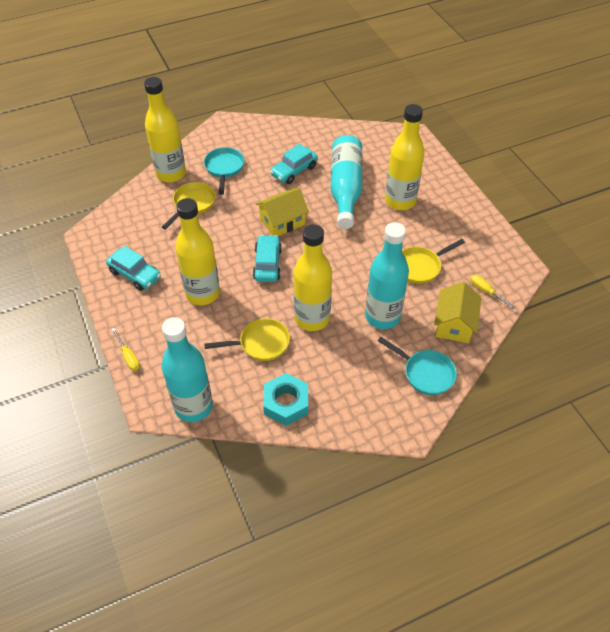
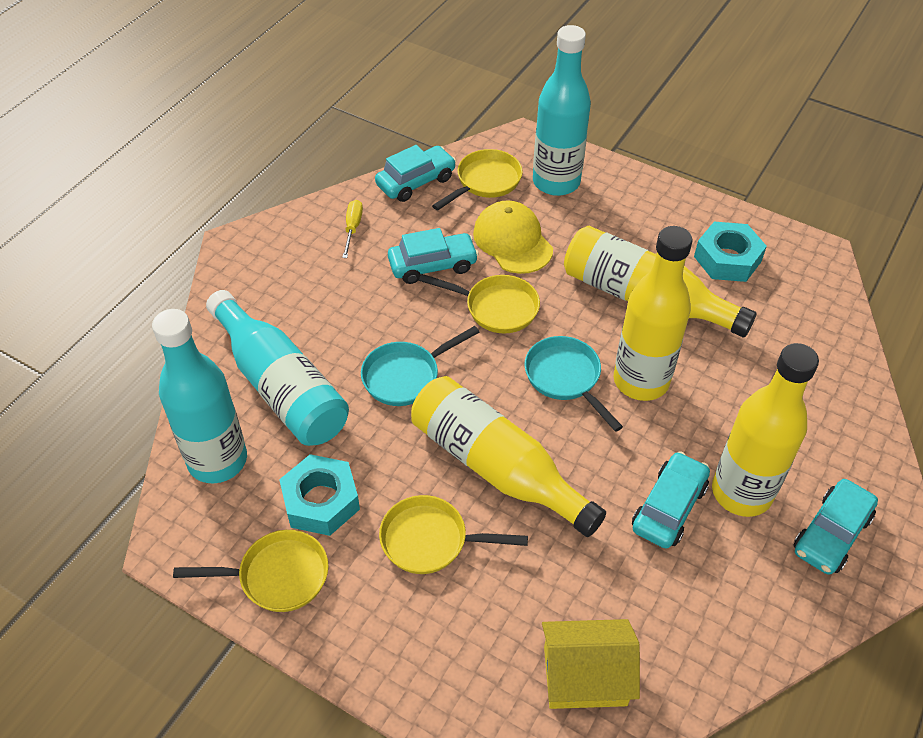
turquoise car: 3 -> 4
turquoise nut: 1 -> 2
yellow cap: 0 -> 1
yellow house: 2 -> 1
yellow pan: 3 -> 4
yellow screwdriver: 2 -> 1

